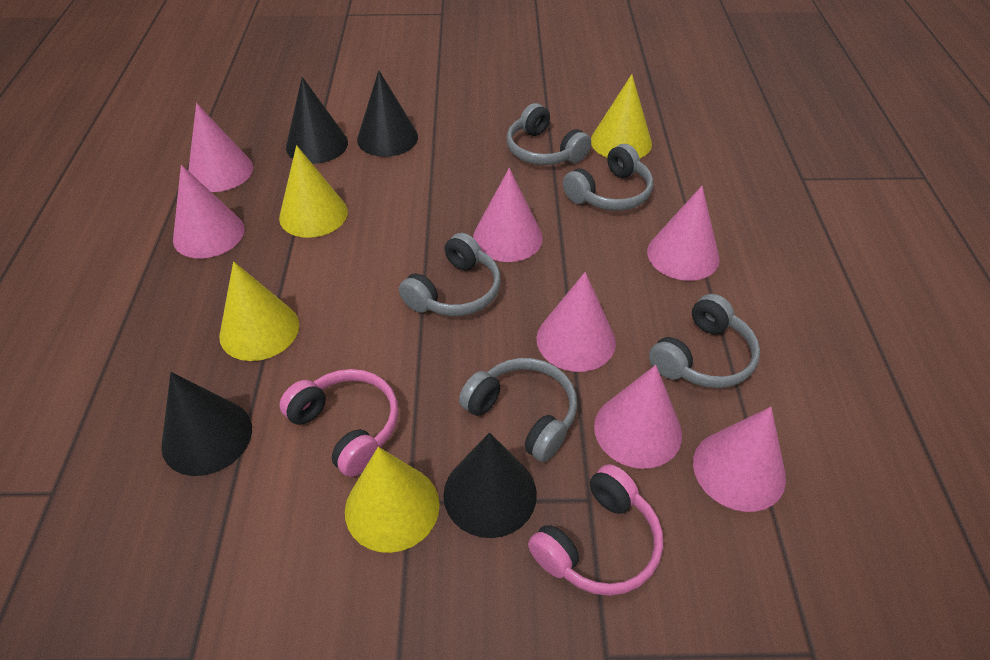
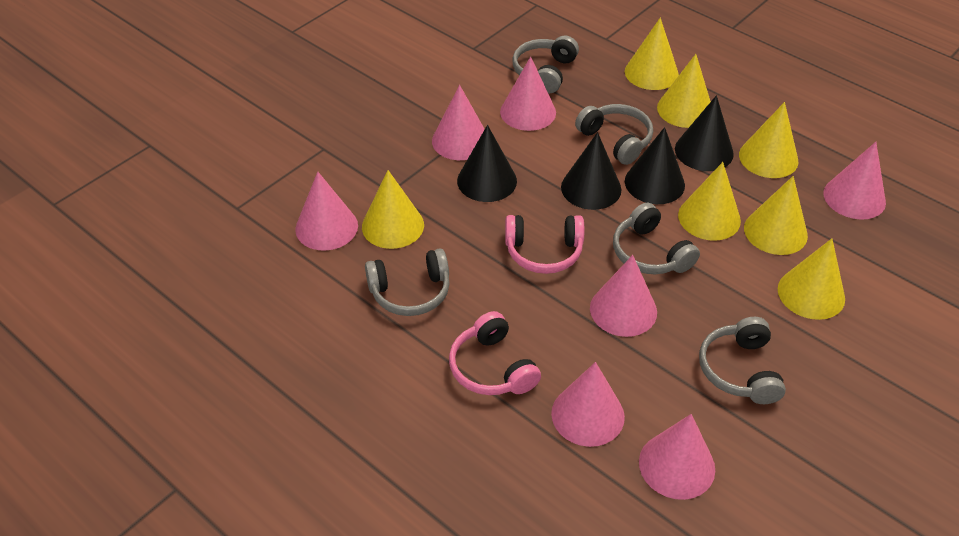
yellow cone: 4 -> 7

